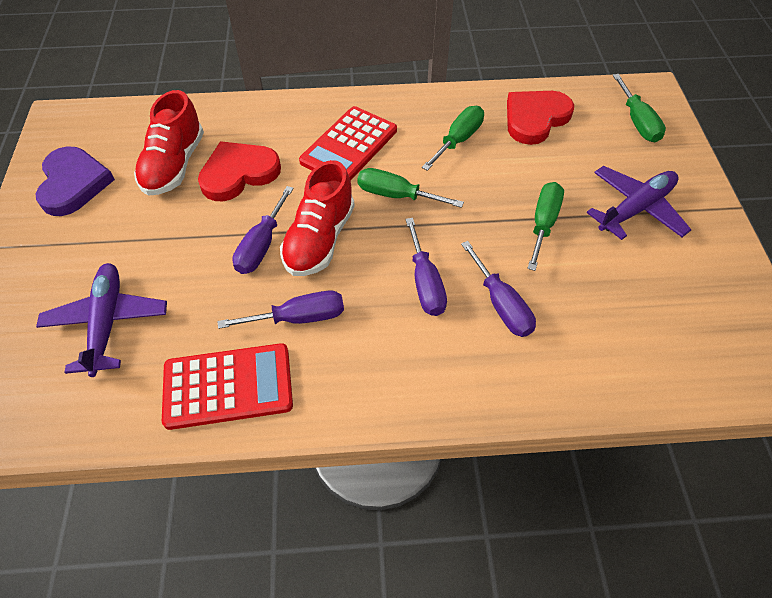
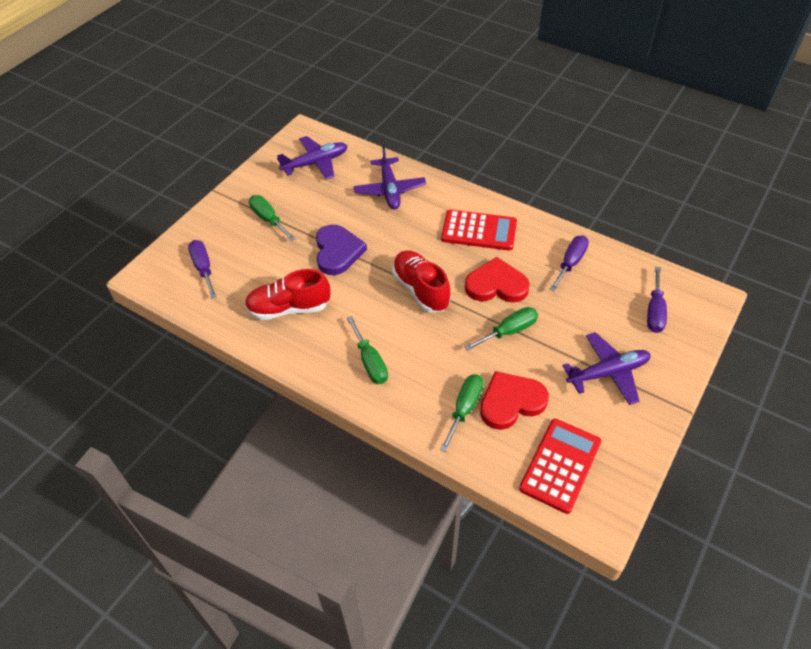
purple plane: 2 -> 3
purple screwdriver: 4 -> 3

